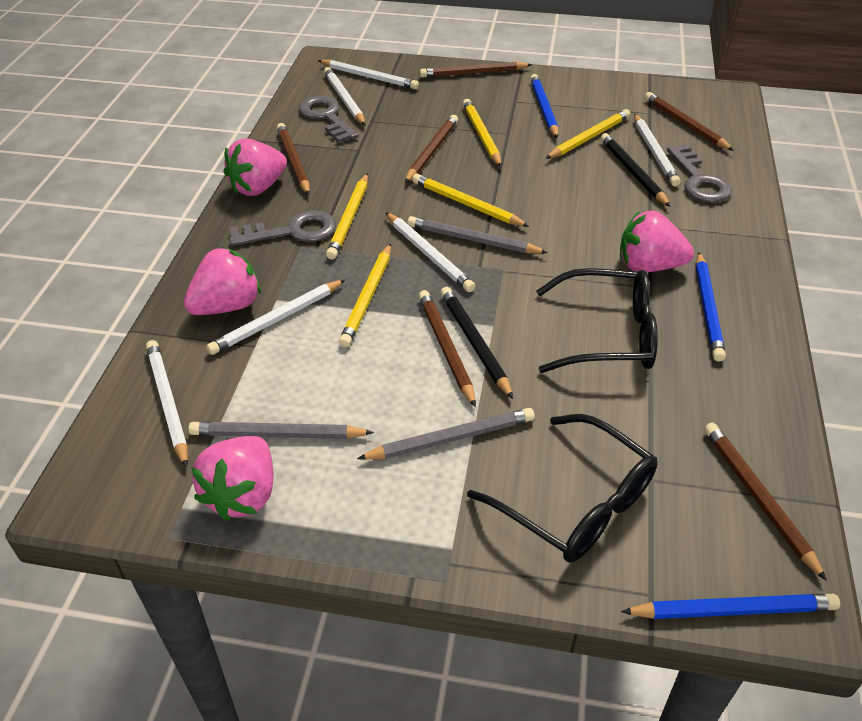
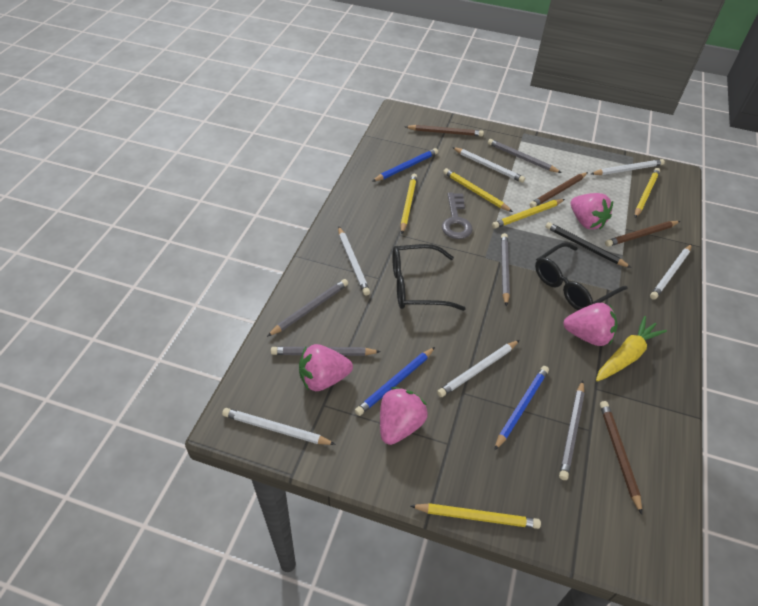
black pencil: 2 -> 1
brown pencil: 6 -> 4
grey key: 3 -> 1
grey pencil: 3 -> 5
yellow carrot: 0 -> 1

